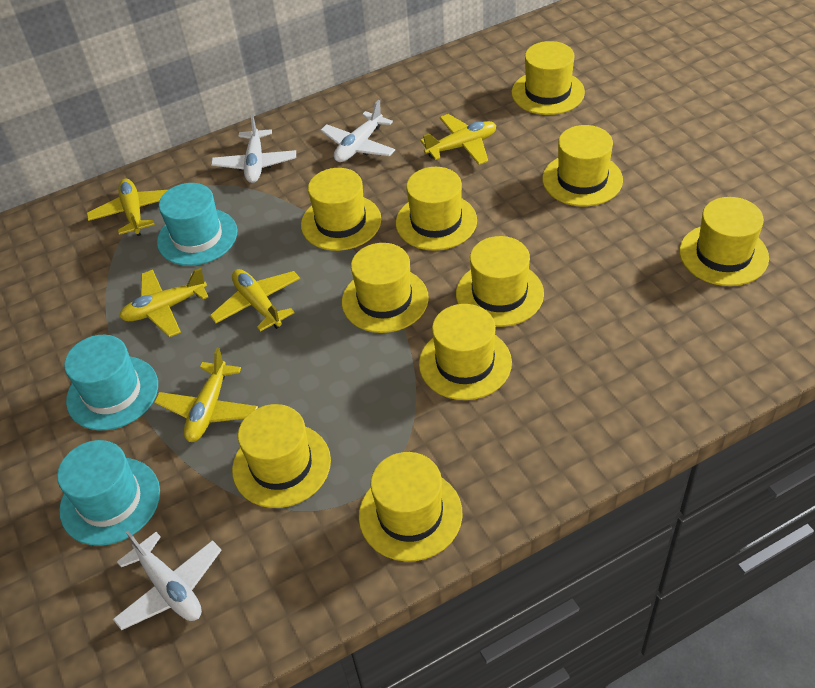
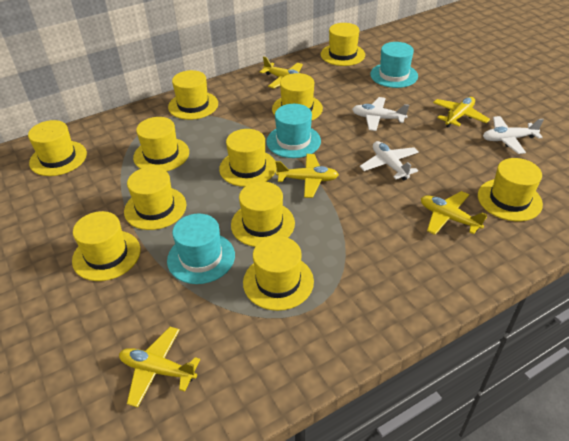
yellow hat: 10 -> 11

